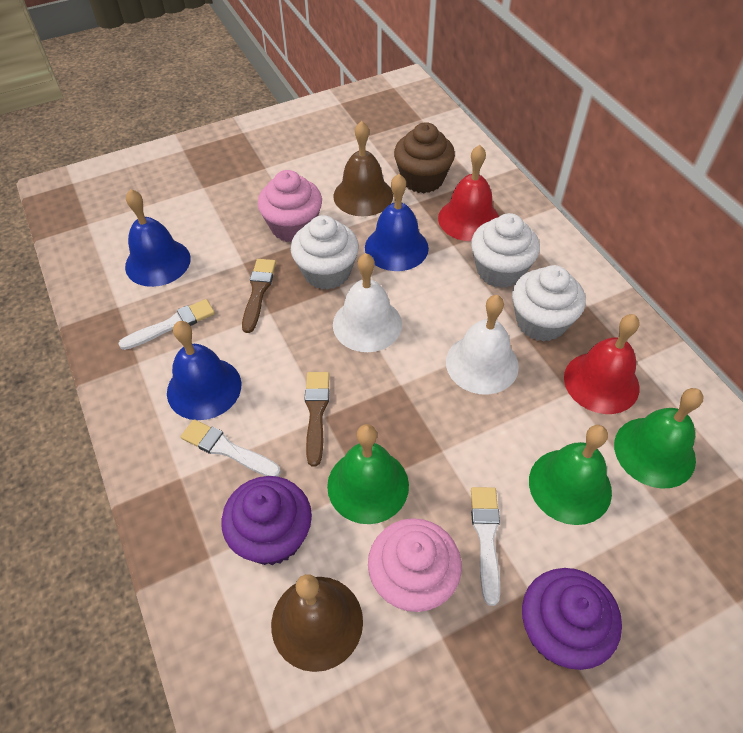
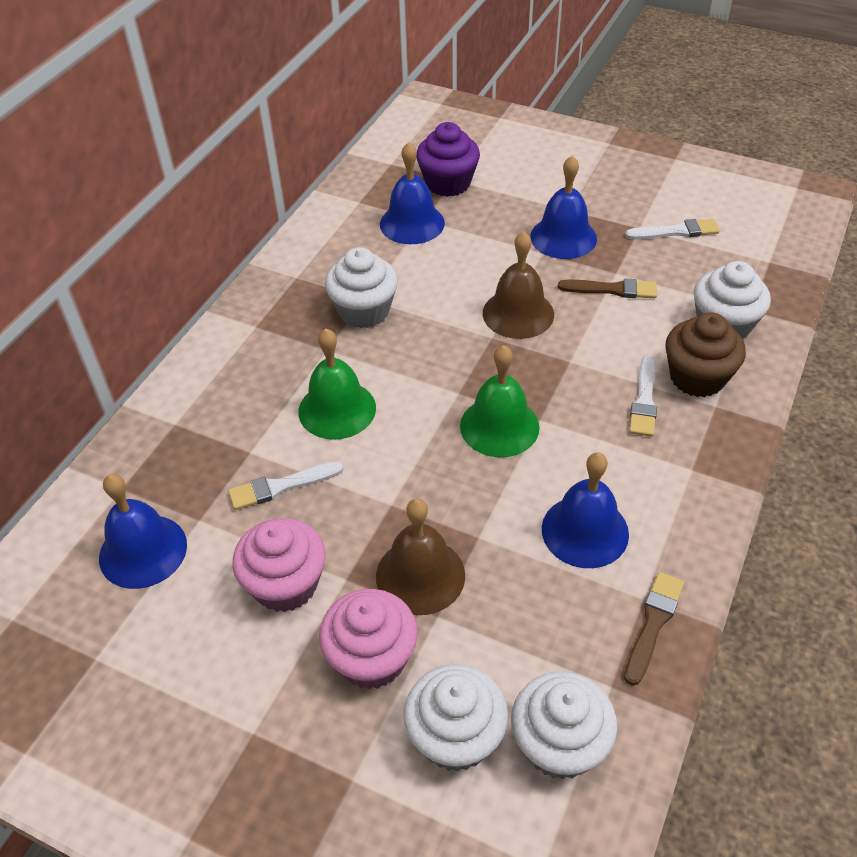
blue bell: 3 -> 4
green bell: 3 -> 2
purple cupcake: 2 -> 1
red bell: 2 -> 0
white bell: 2 -> 0
white cupcake: 3 -> 4

